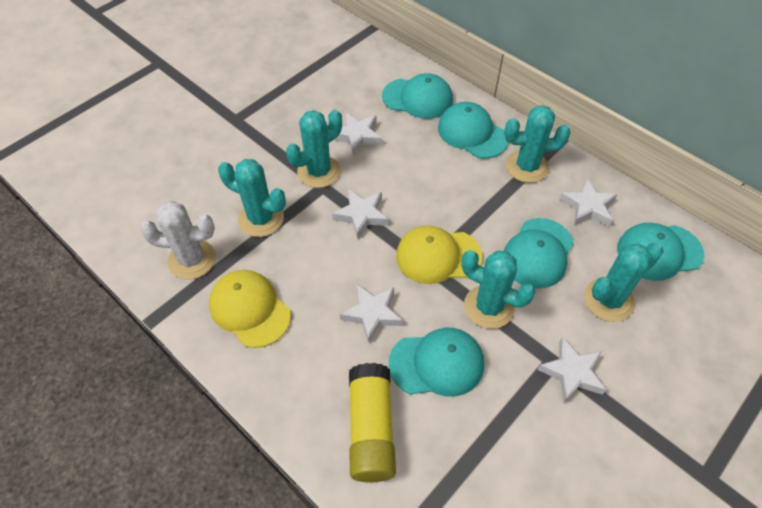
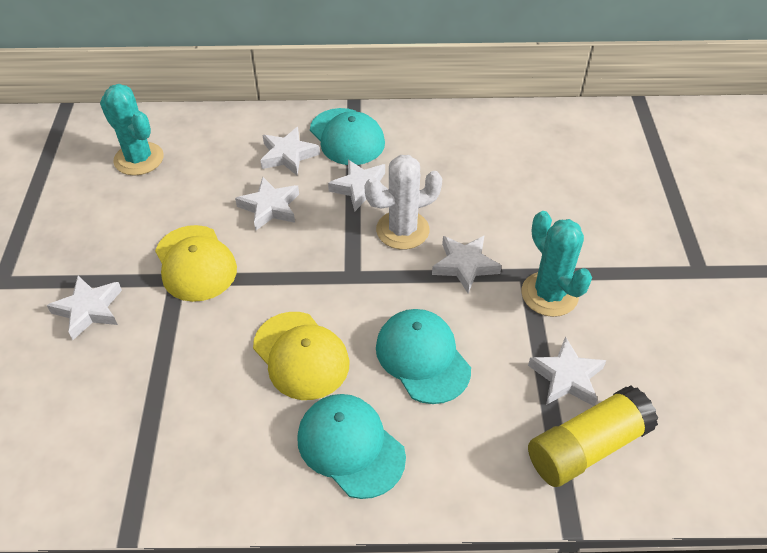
turquoise cactus: 5 -> 2
turquoise cap: 5 -> 3
white star: 5 -> 6

